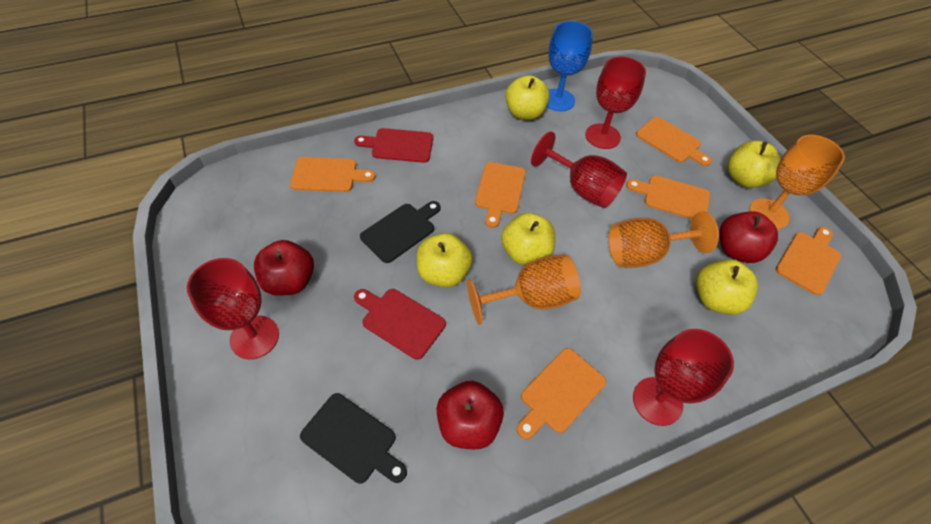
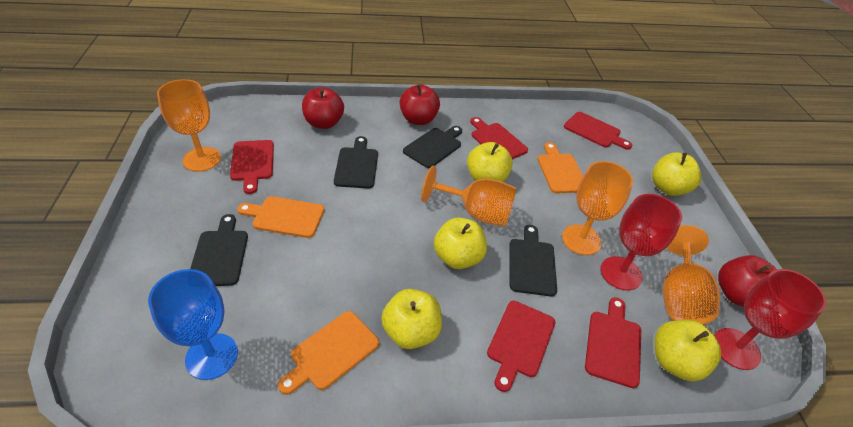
black cutting board: 2 -> 4
orange cutting board: 6 -> 3
orange goblet: 3 -> 4
red cutting board: 2 -> 5
red goblet: 4 -> 2

